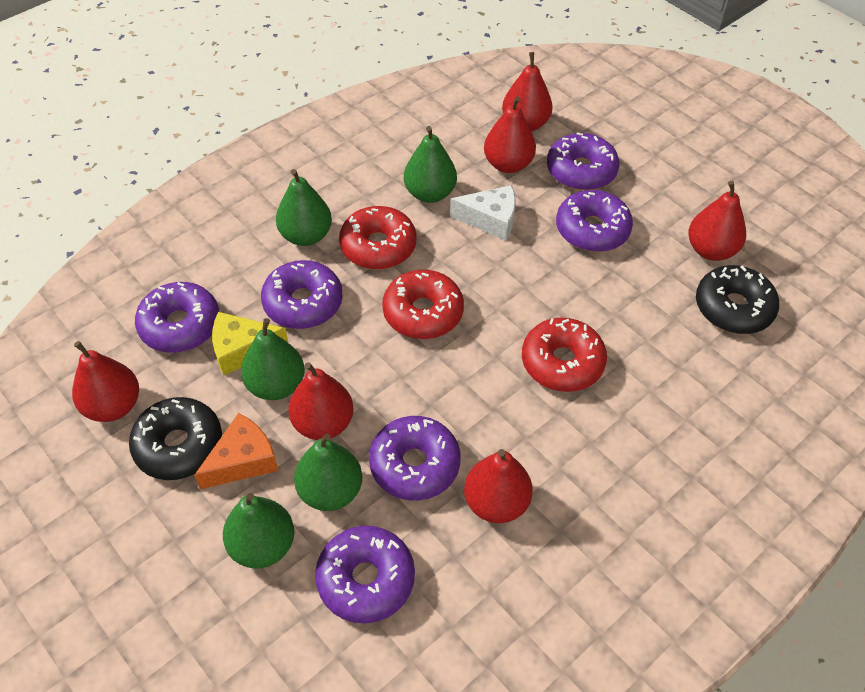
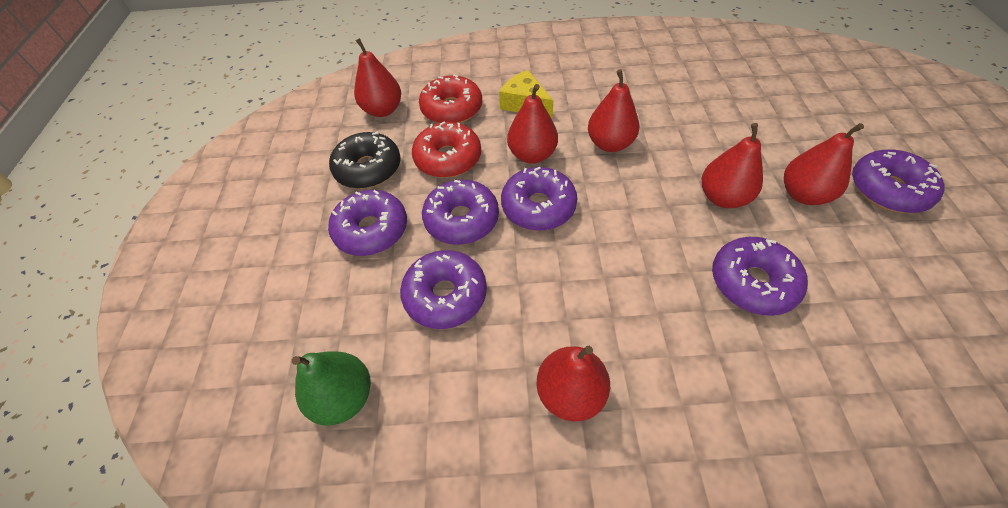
black donut: 2 -> 1
green pear: 5 -> 1
orange cheese: 1 -> 0
red donut: 3 -> 2
white cheese: 1 -> 0

